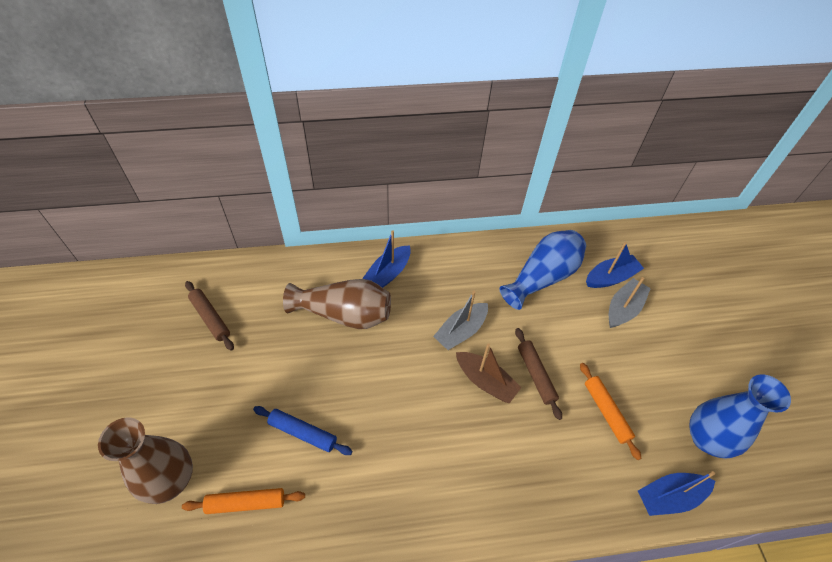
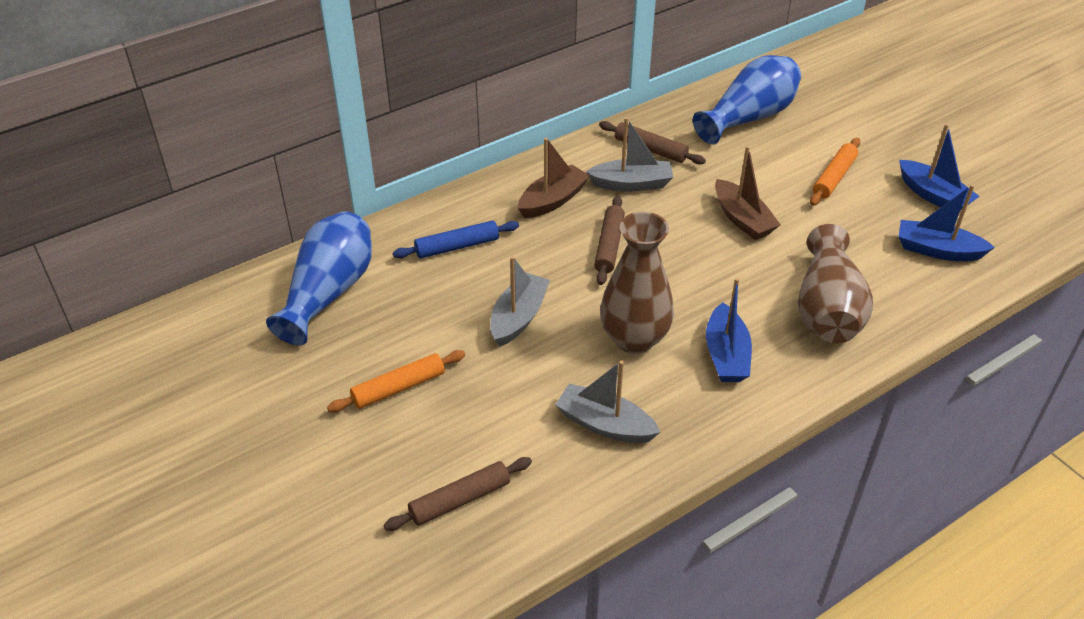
brown boat: 1 -> 2
brown rolling pin: 2 -> 3
grey boat: 2 -> 3

